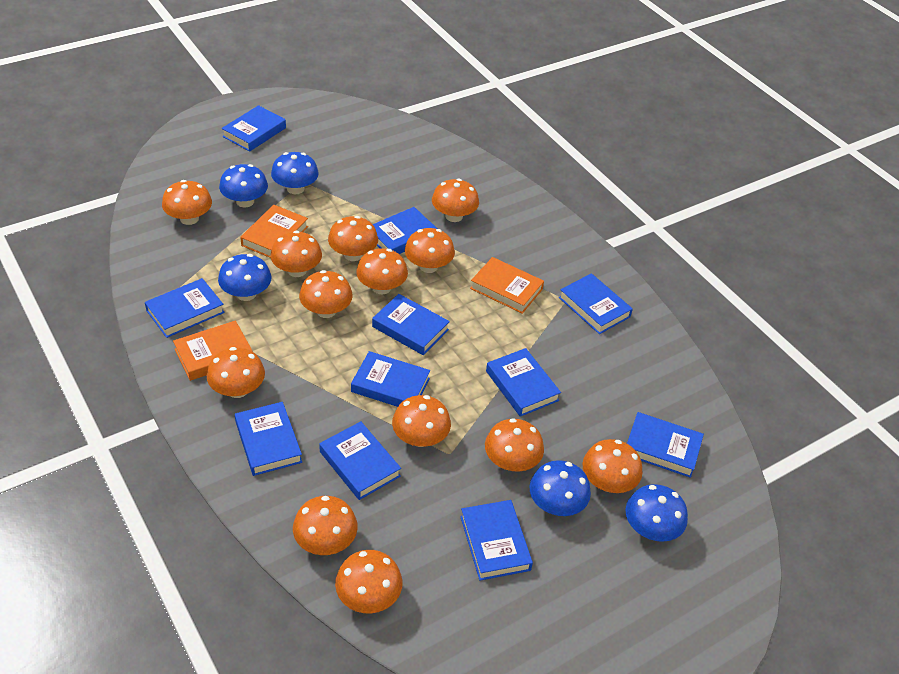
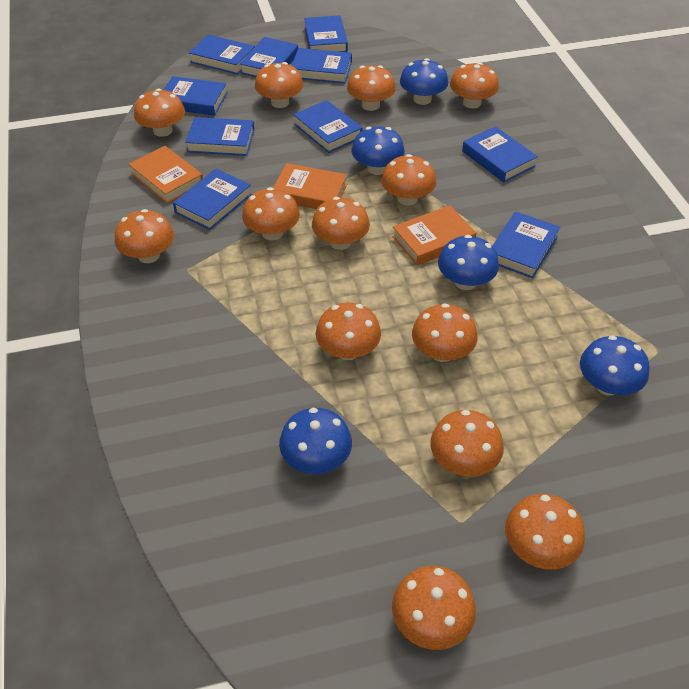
blue book: 11 -> 10

